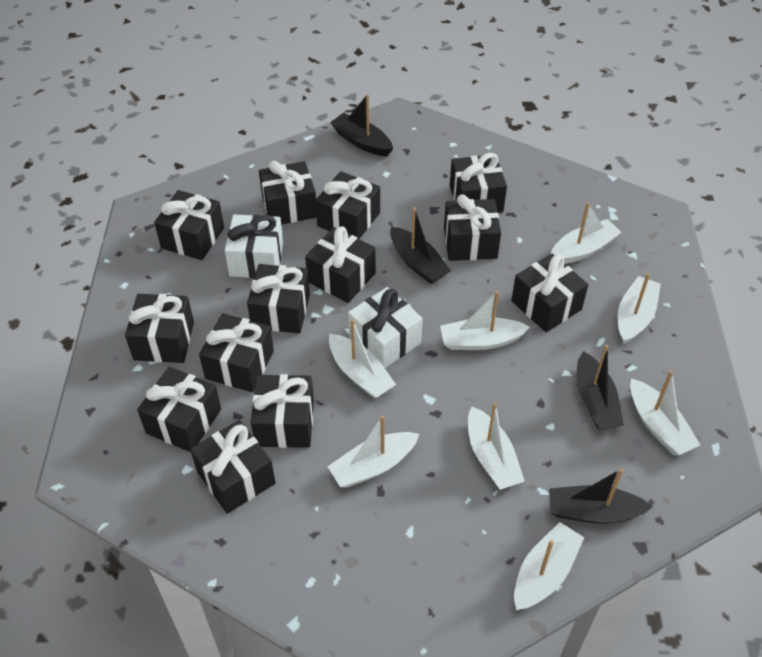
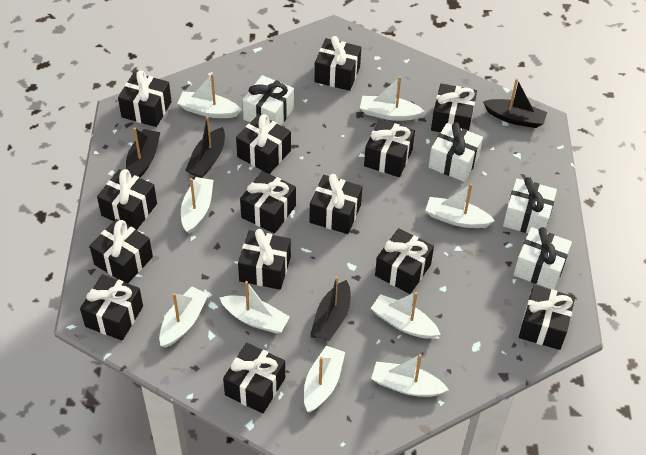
black gift: 13 -> 14
white boat: 8 -> 9
white gift: 2 -> 4

